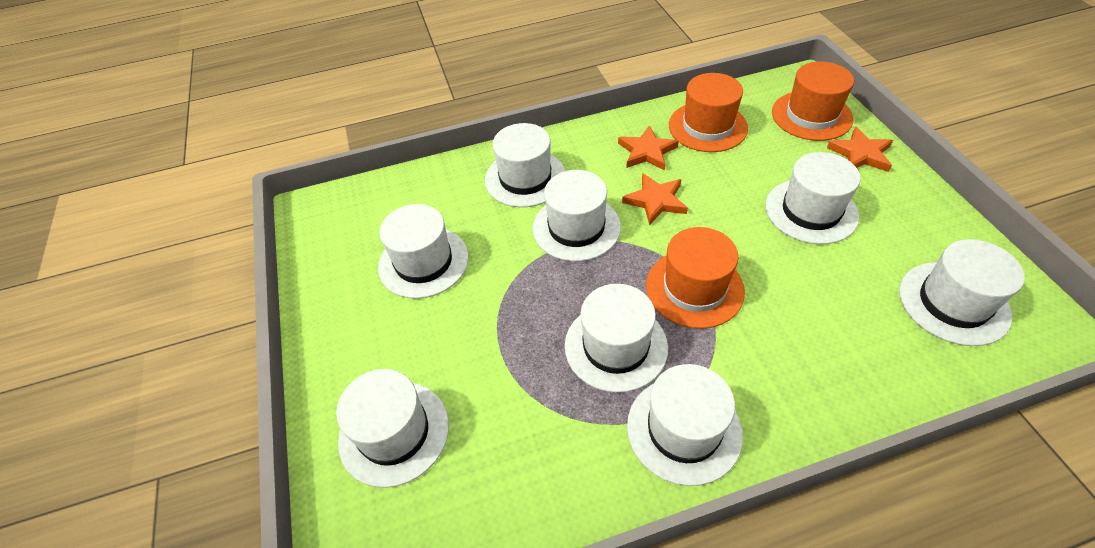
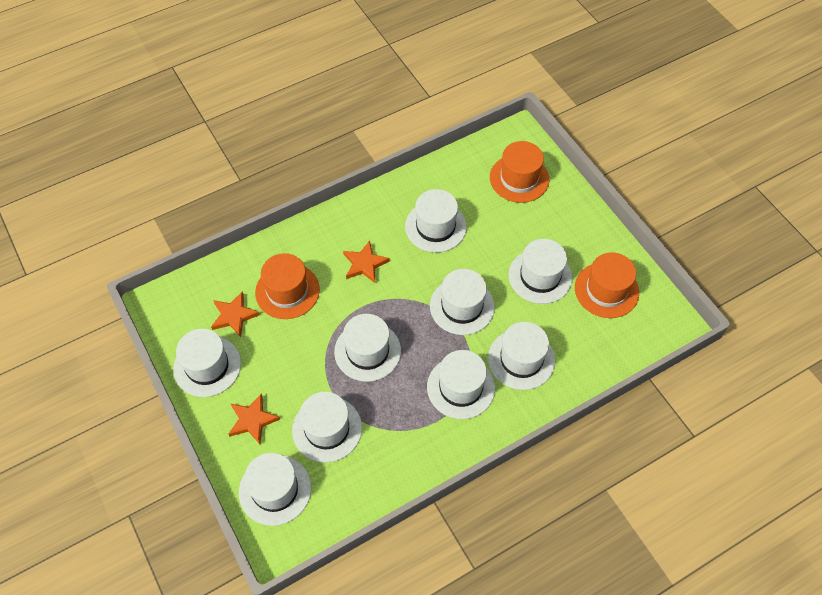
white hat: 8 -> 9

